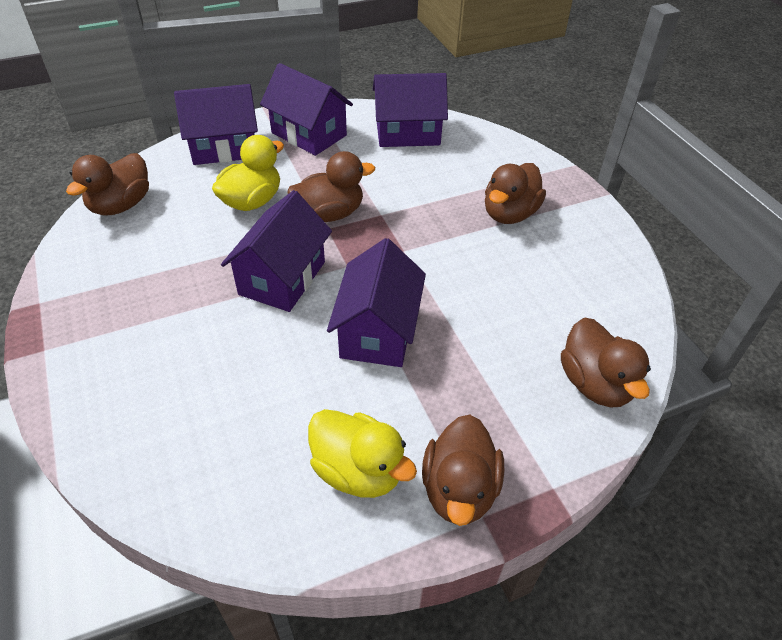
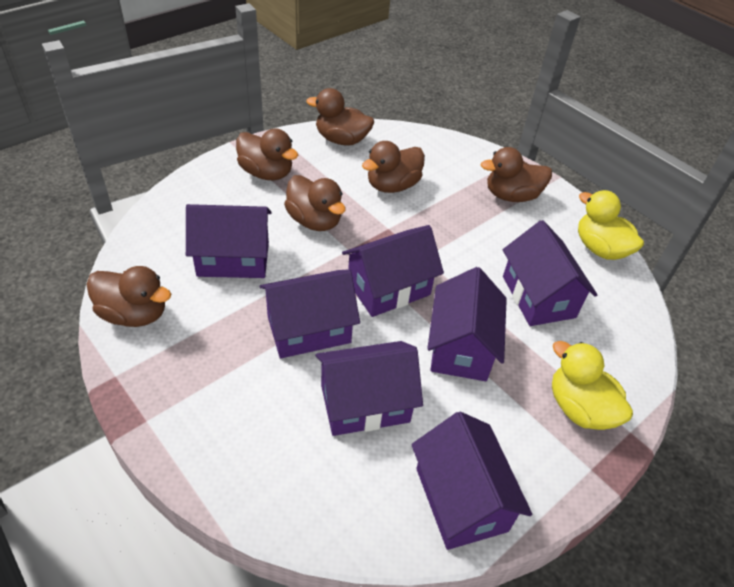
brown duck: 5 -> 6
purple house: 5 -> 7

